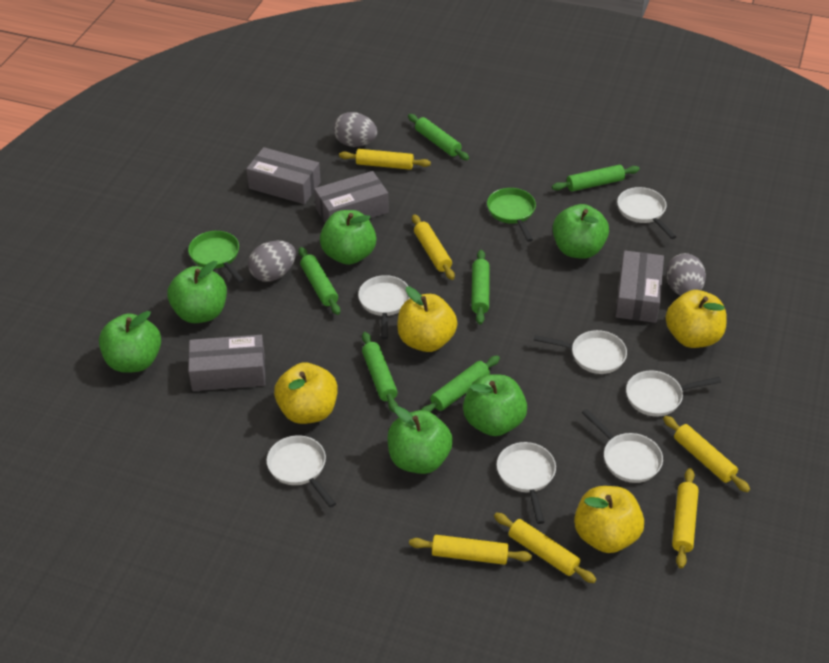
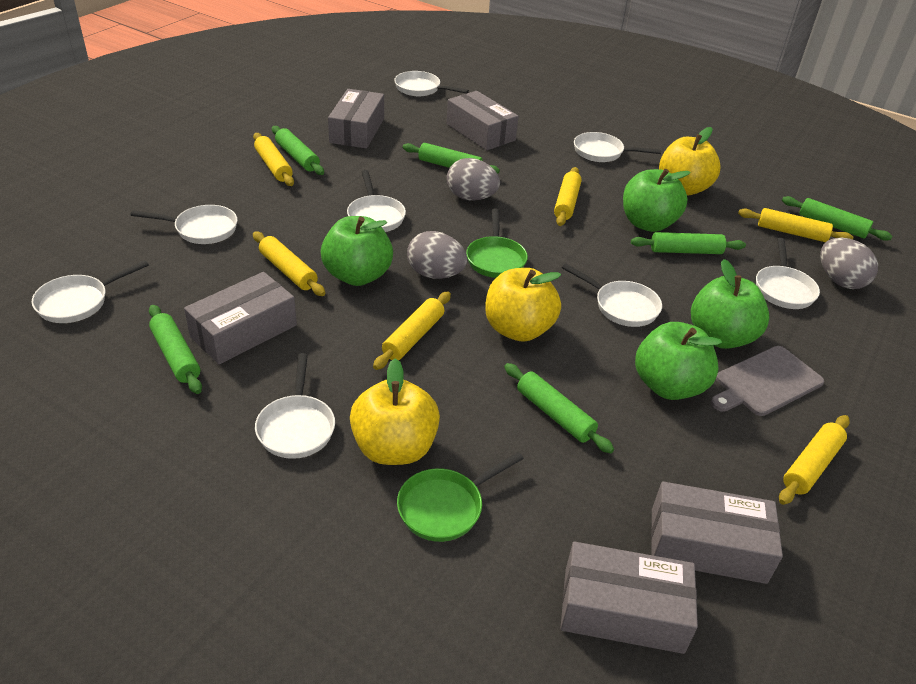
green apple: 6 -> 4
grey box: 4 -> 5
grey cutting board: 0 -> 1
white pan: 7 -> 8
yellow apple: 4 -> 3

